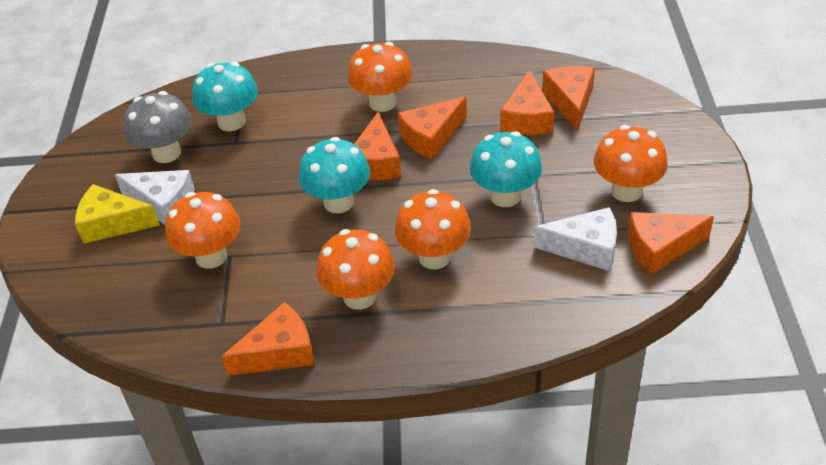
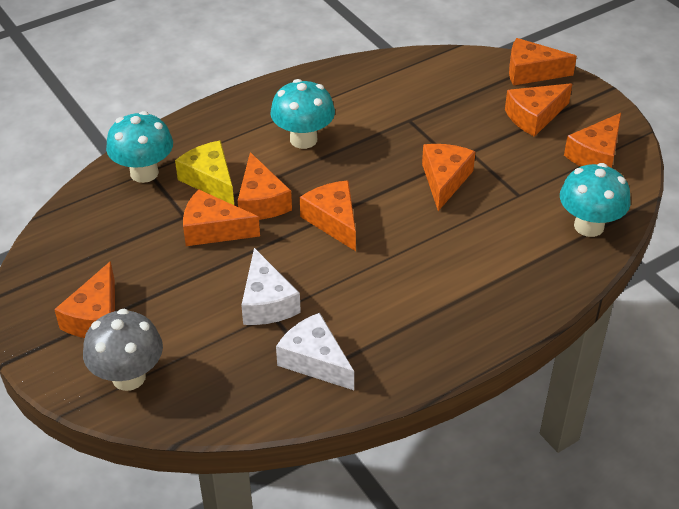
orange cheese: 6 -> 8
orange mushroom: 5 -> 0

